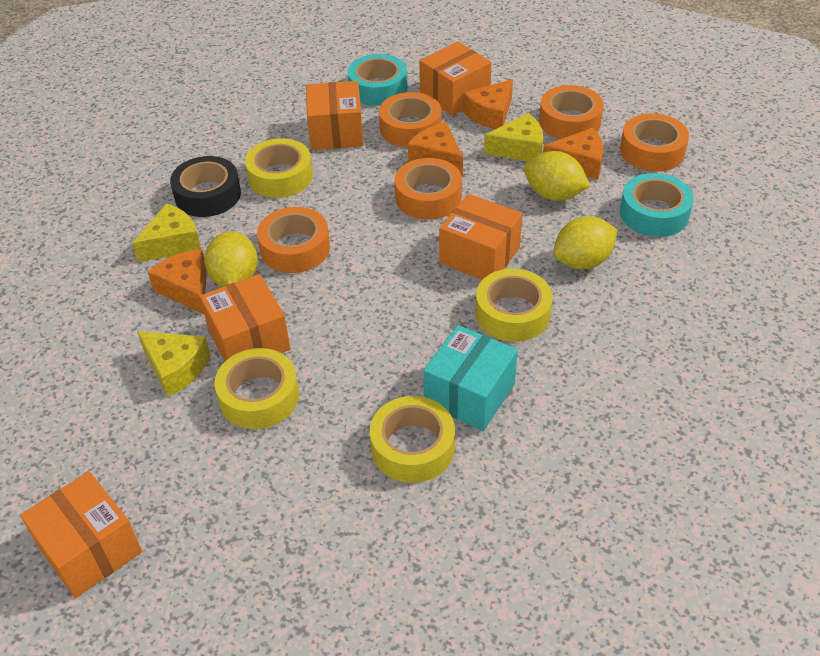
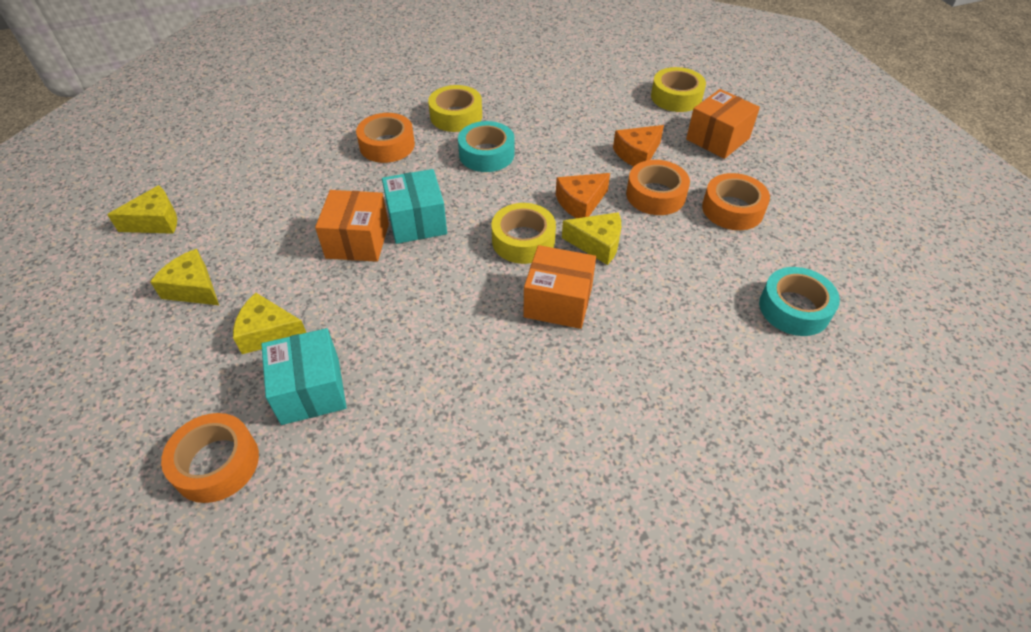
black tape: 1 -> 0
orange box: 5 -> 3
orange cheese: 4 -> 2
orange tape: 5 -> 4
turquoise box: 1 -> 2
yellow cheese: 3 -> 4
yellow lemon: 3 -> 0
yellow tape: 4 -> 3

